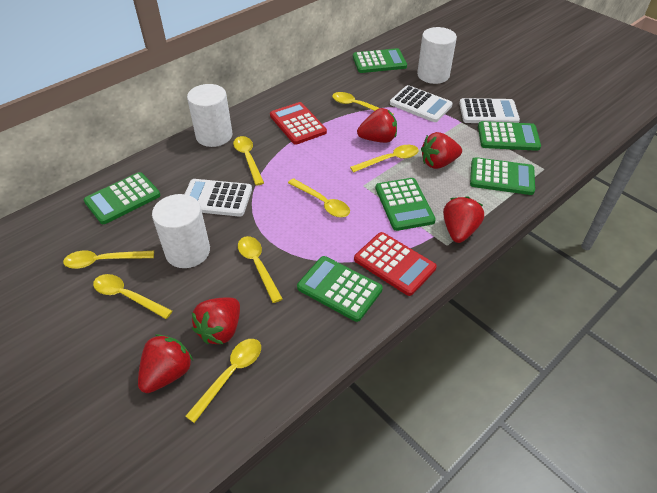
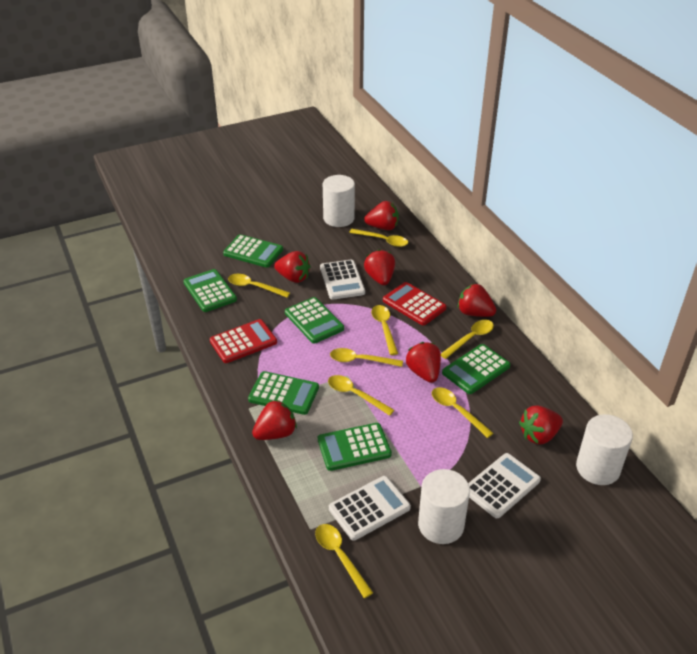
red strawberry: 5 -> 7

